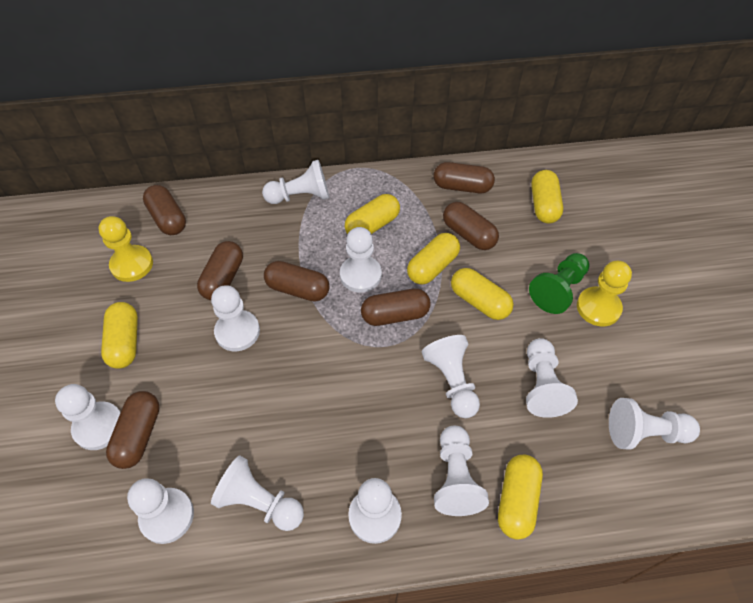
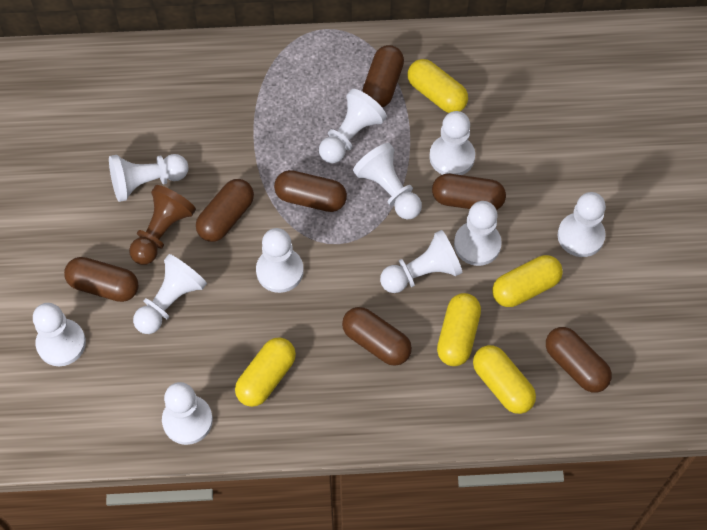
brown pawn: 0 -> 1
green pawn: 1 -> 0
yellow capsule: 6 -> 5
yellow pawn: 2 -> 0

